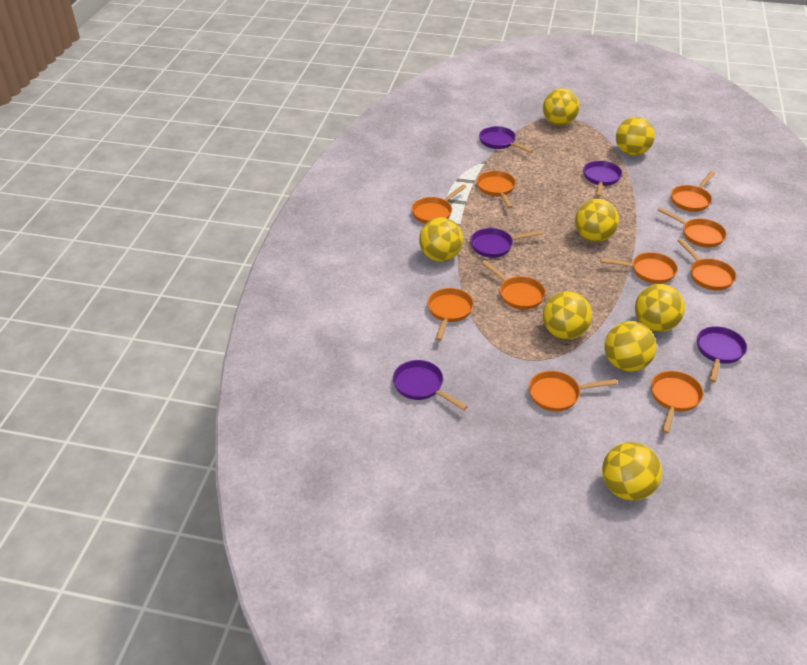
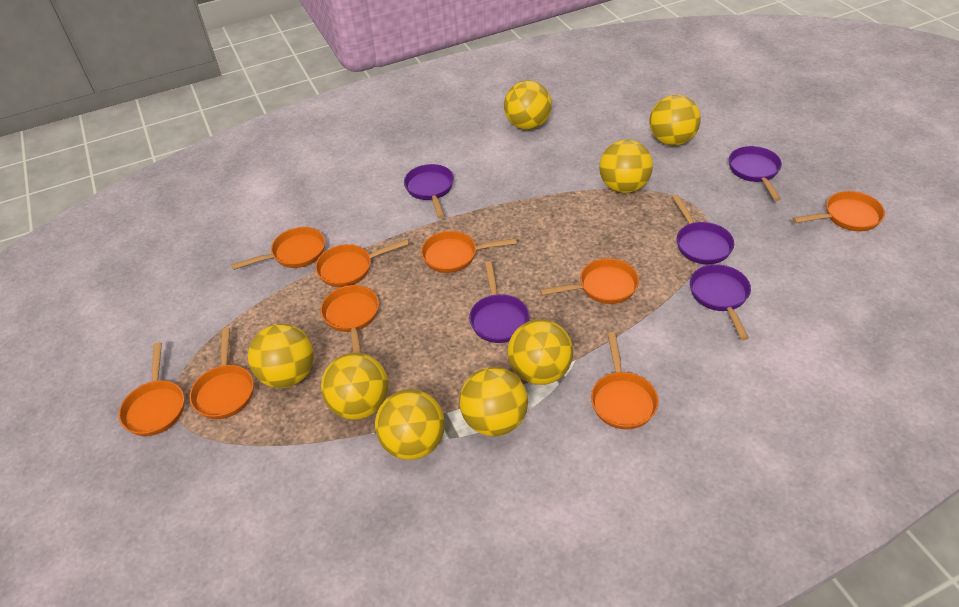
orange pan: 10 -> 9

